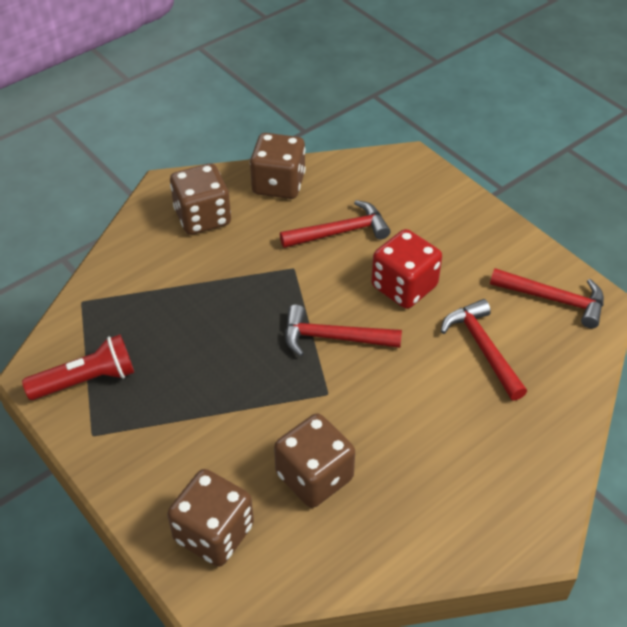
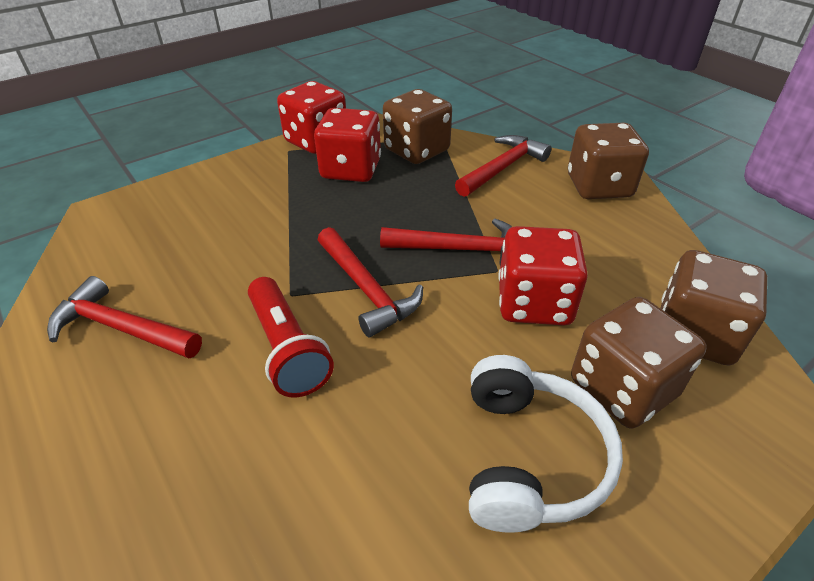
red dice: 1 -> 3
white headphones: 0 -> 1

